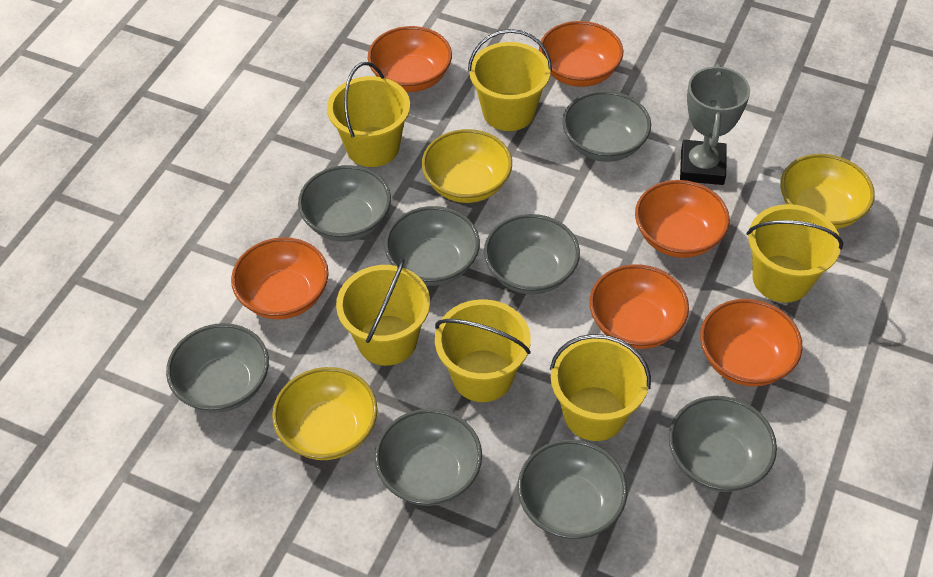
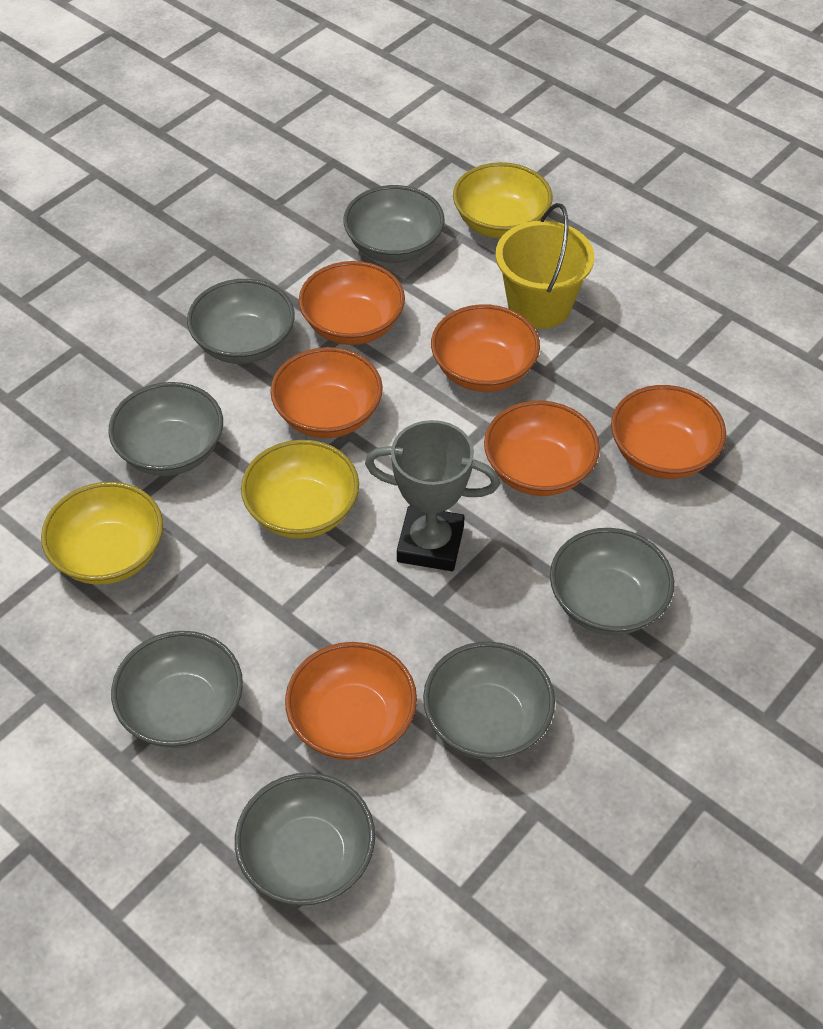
grey bowl: 8 -> 7
yellow bucket: 6 -> 1

